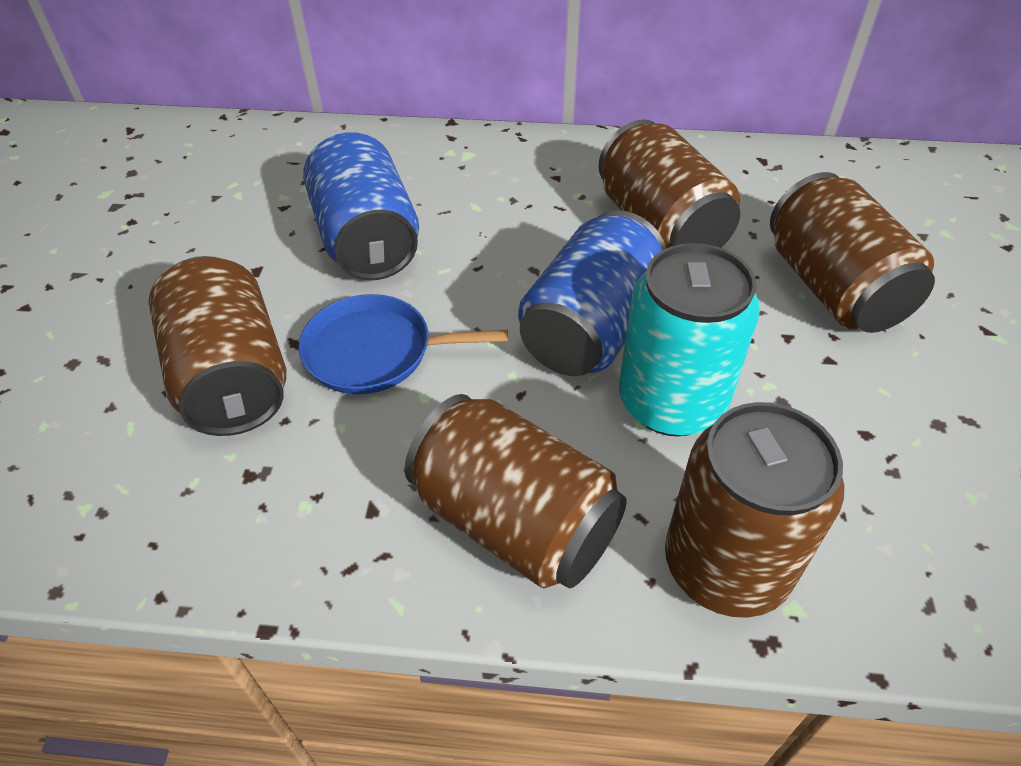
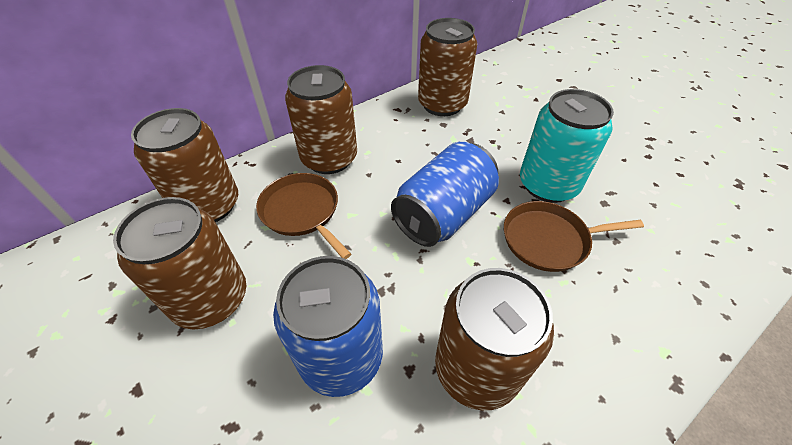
blue pan: 1 -> 0
brown pan: 0 -> 2

